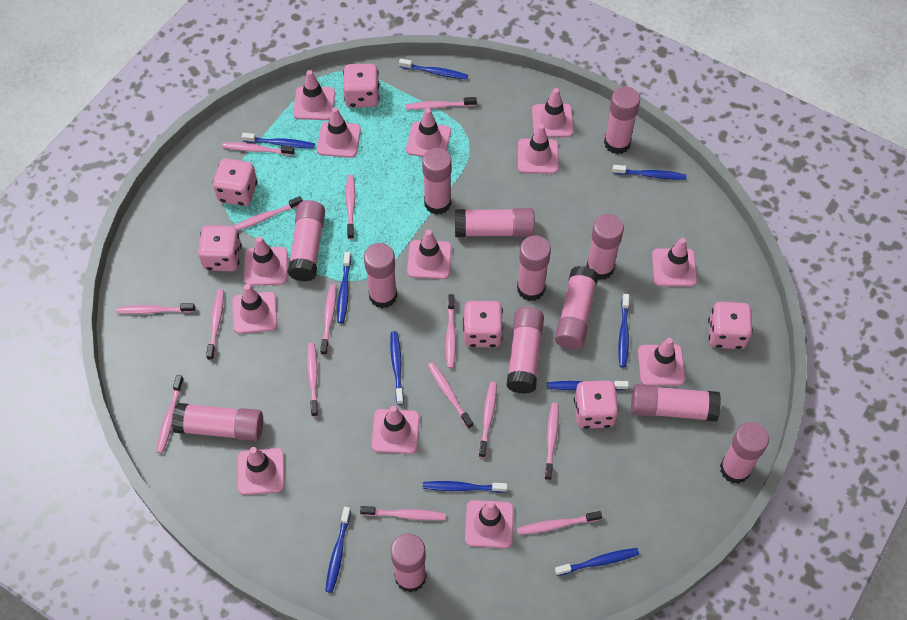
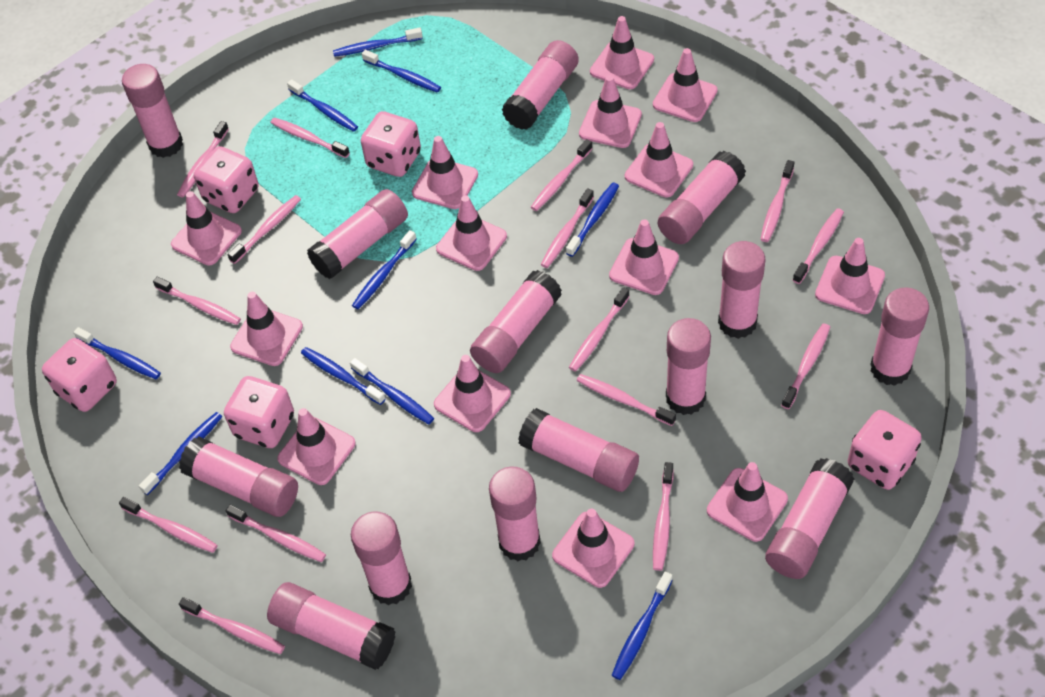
pink dice: 6 -> 5
pink glue stick: 13 -> 14
pink traffic cone: 13 -> 14

